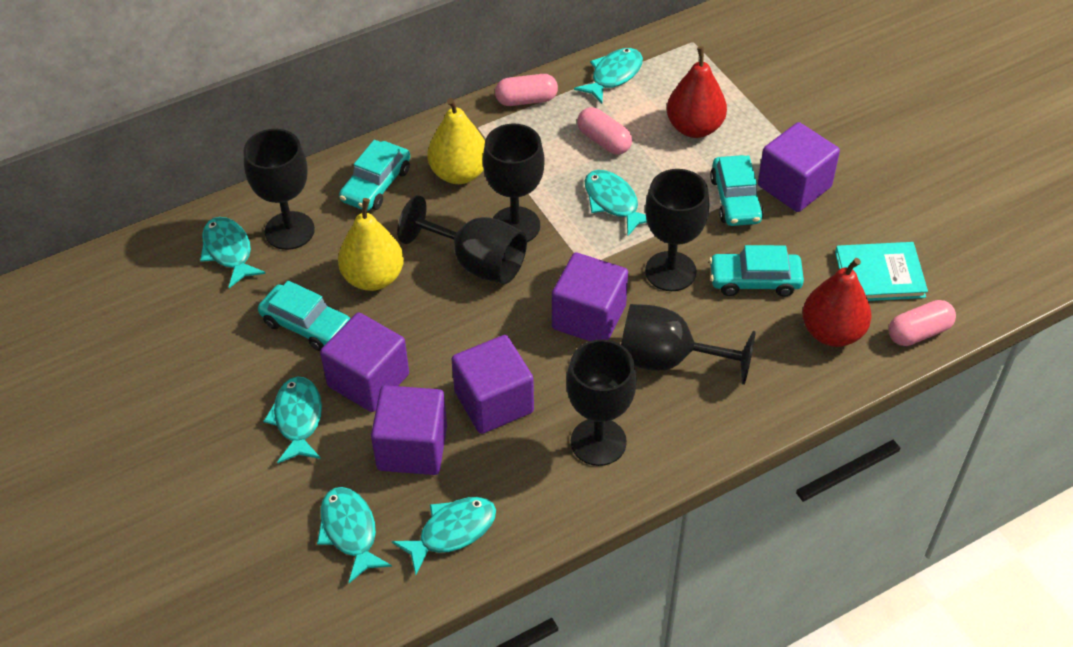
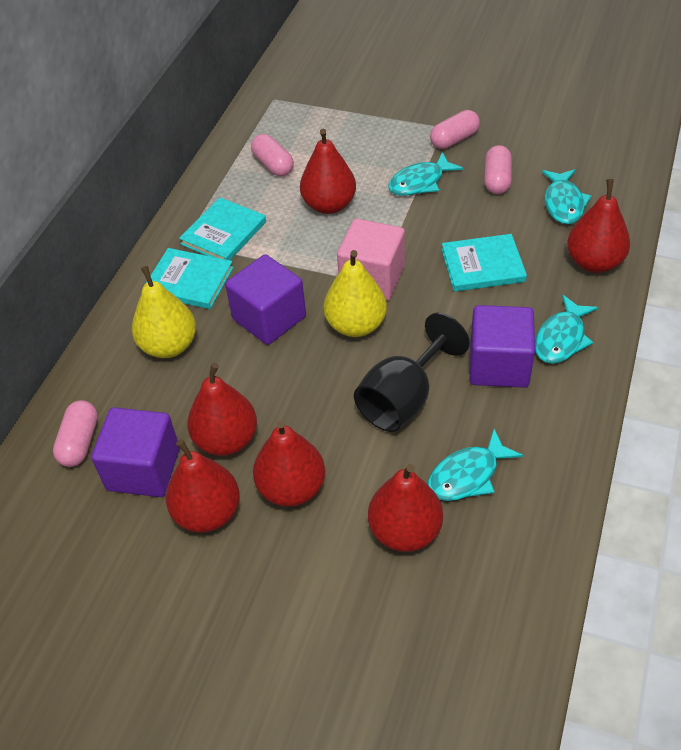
black goblet: 6 -> 1
pink capsule: 3 -> 4
pink cube: 0 -> 1
purple cube: 5 -> 3
red pear: 2 -> 6
turquoise book: 1 -> 3
turquoise car: 4 -> 0
turquoise fish: 6 -> 4

